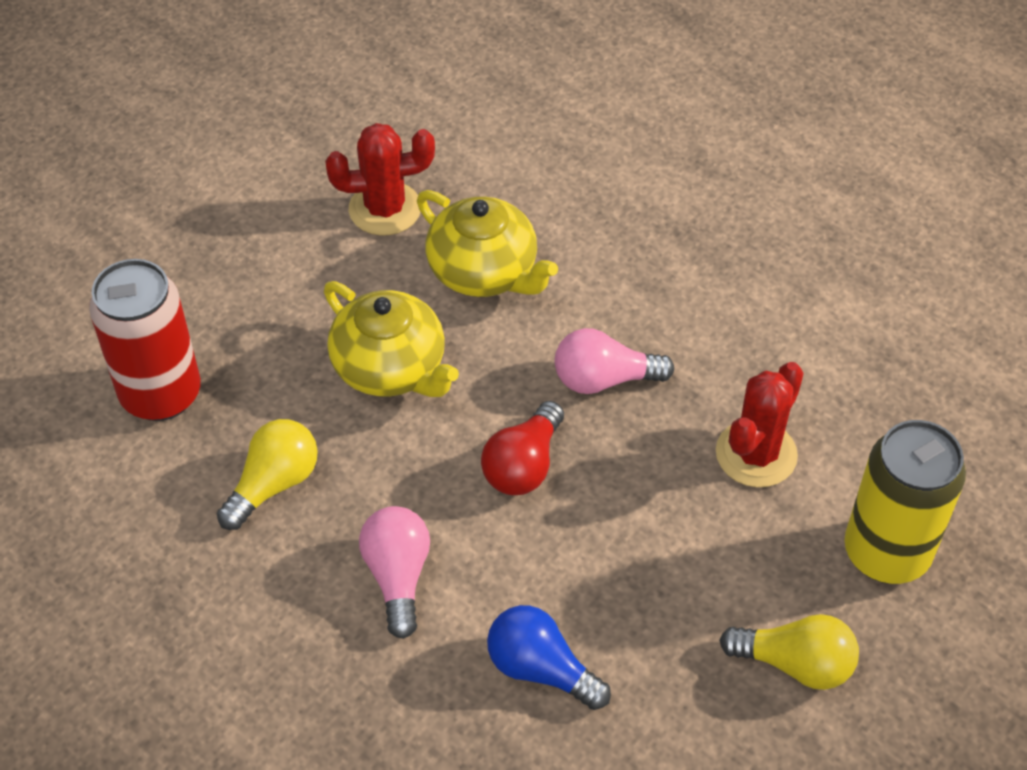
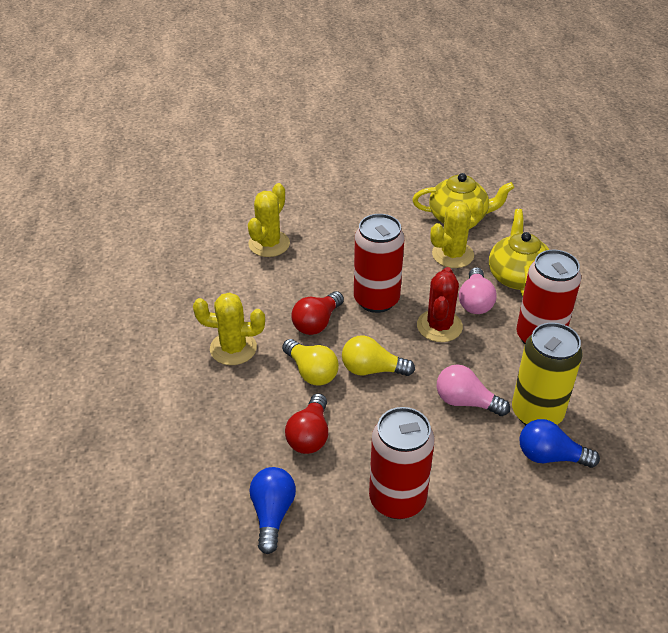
blue light bulb: 1 -> 2
red cactus: 2 -> 1
red can: 1 -> 3
red light bulb: 1 -> 2
yellow cactus: 0 -> 3

